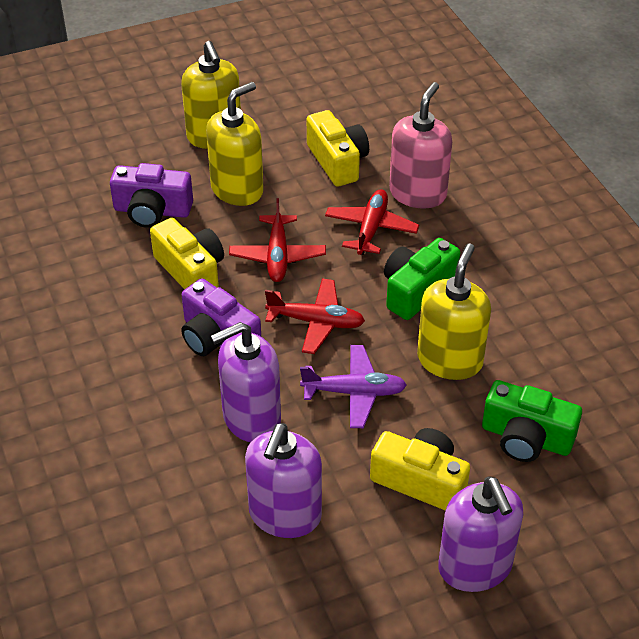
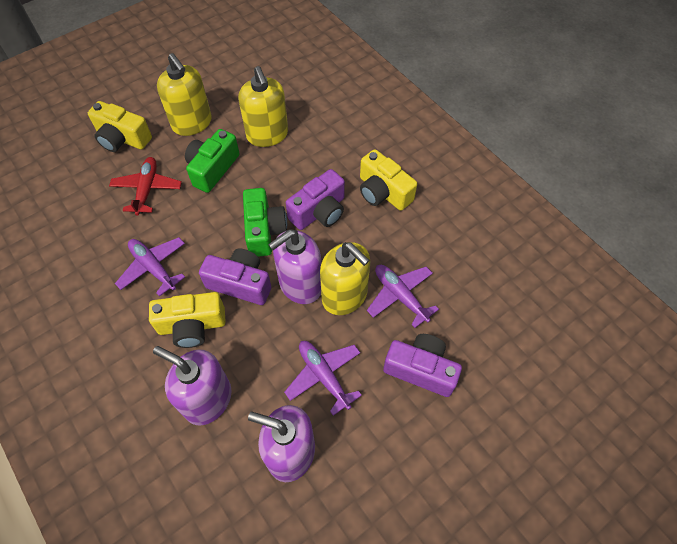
pink soap dispenser: 1 -> 0
purple camera: 2 -> 3
purple plane: 1 -> 3
red plane: 3 -> 1

